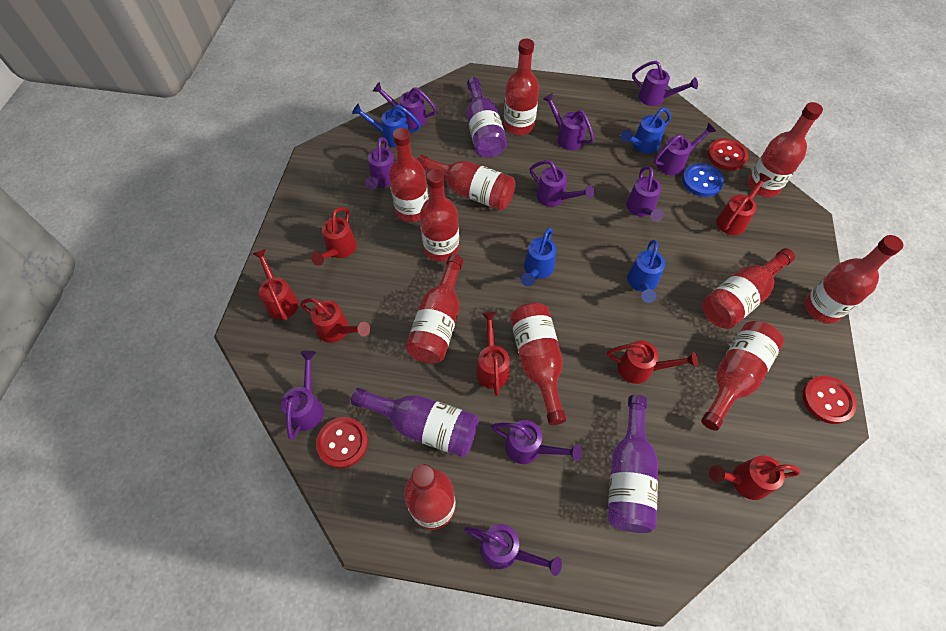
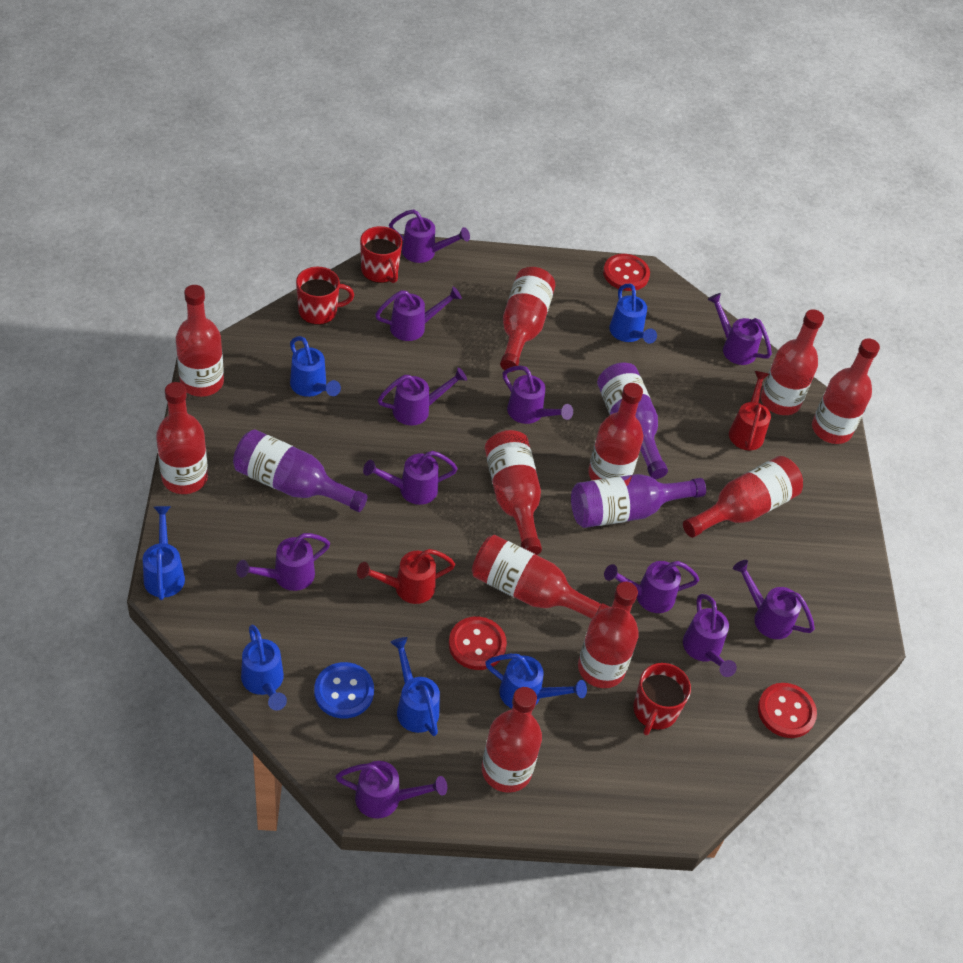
blue watering can: 4 -> 6
purple watering can: 10 -> 11
red mug: 0 -> 3
red watering can: 7 -> 2

